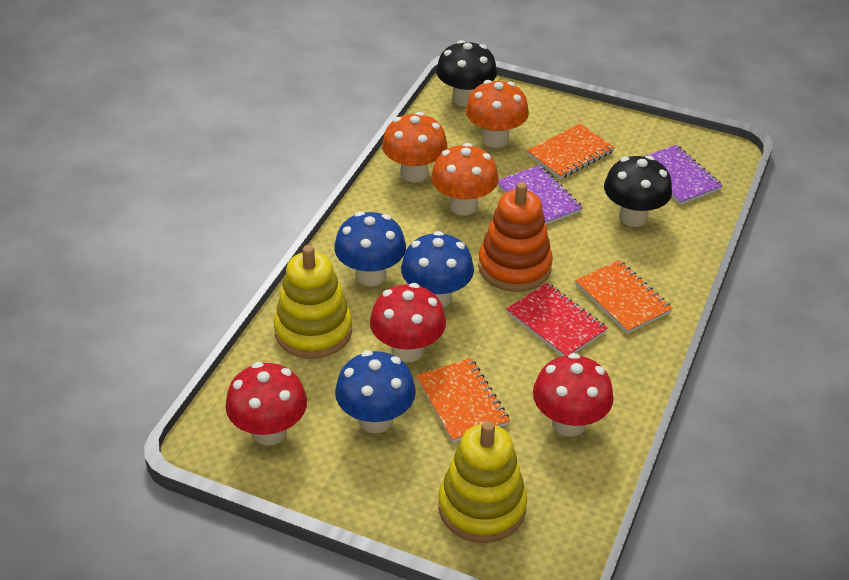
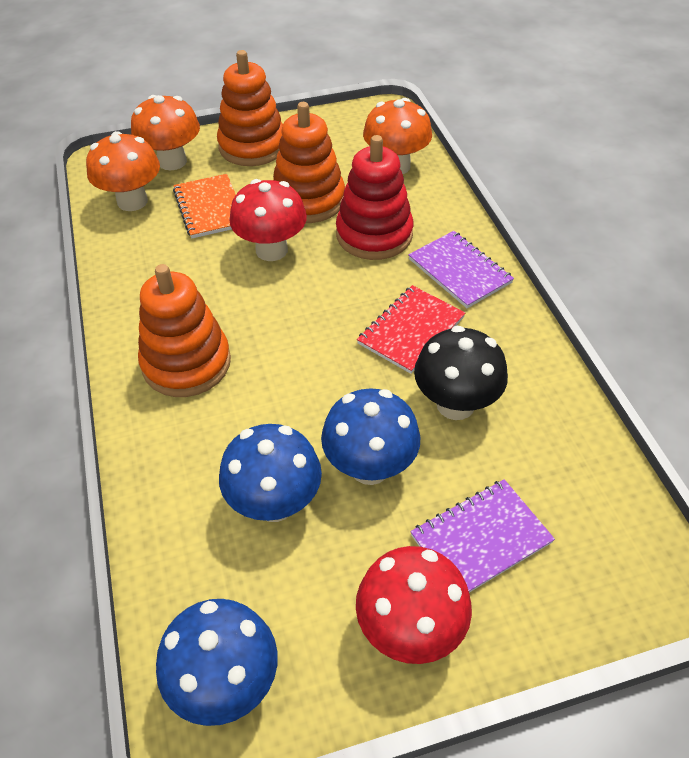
black mushroom: 2 -> 1
orange notebook: 3 -> 1
orange stacking toy: 1 -> 3
red mushroom: 3 -> 2
red stacking toy: 0 -> 1
yellow stacking toy: 2 -> 0

